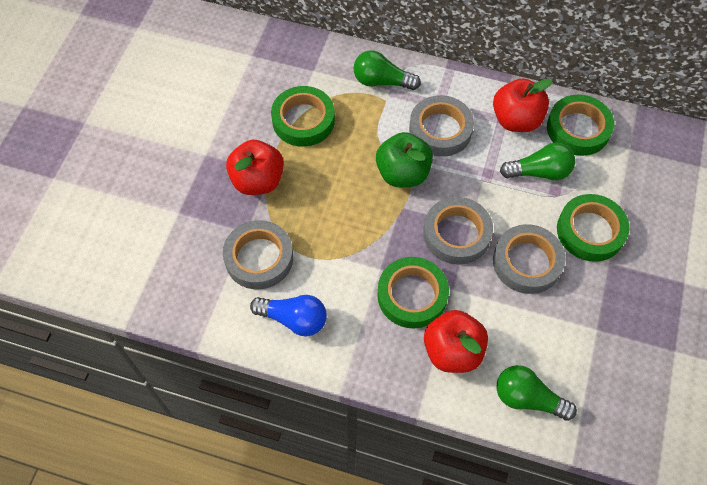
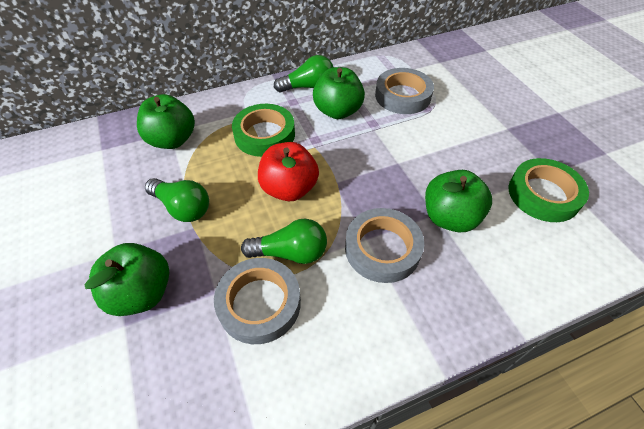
blue light bulb: 1 -> 0
green apple: 1 -> 4
green tape: 4 -> 2
grey tape: 4 -> 3
red apple: 3 -> 1

